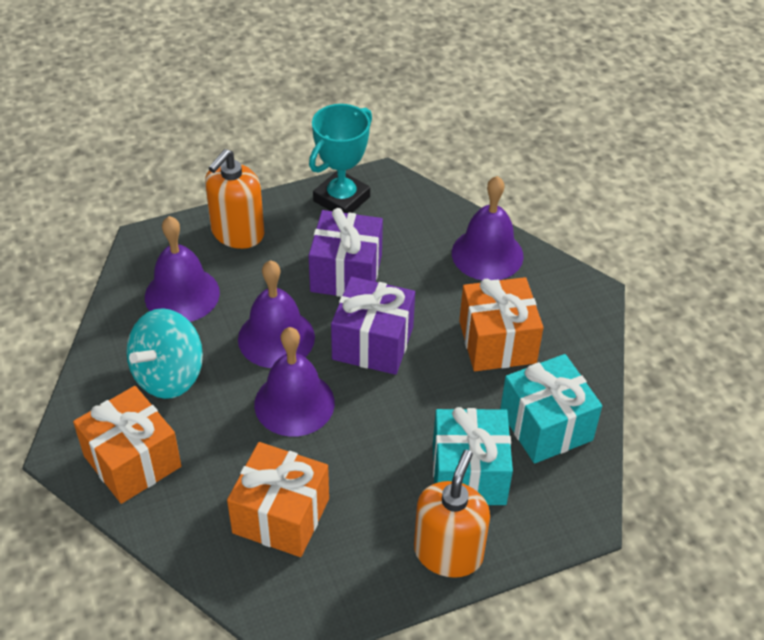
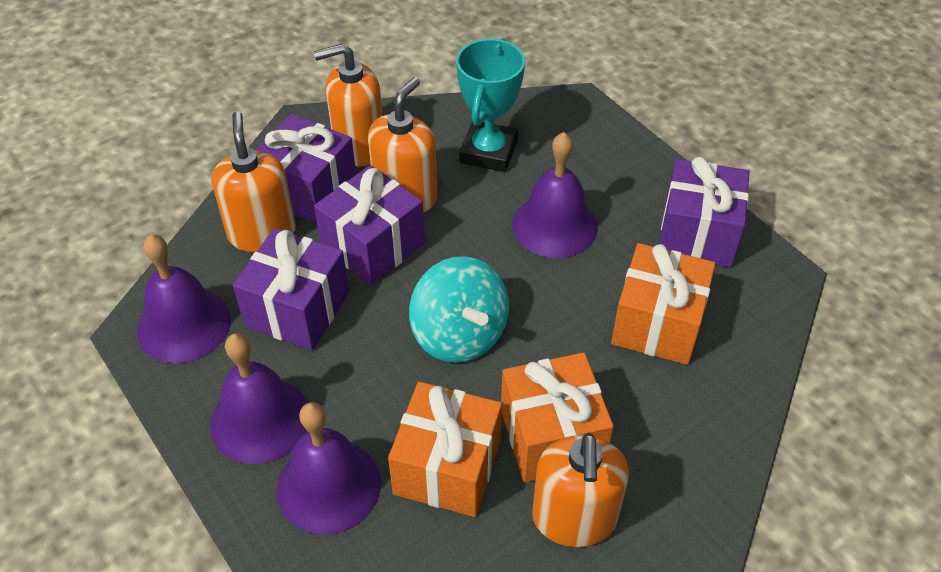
orange soap dispenser: 2 -> 4
purple gift: 2 -> 4
turquoise gift: 2 -> 0

